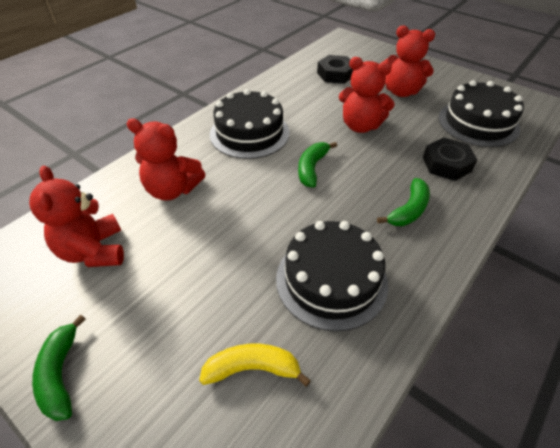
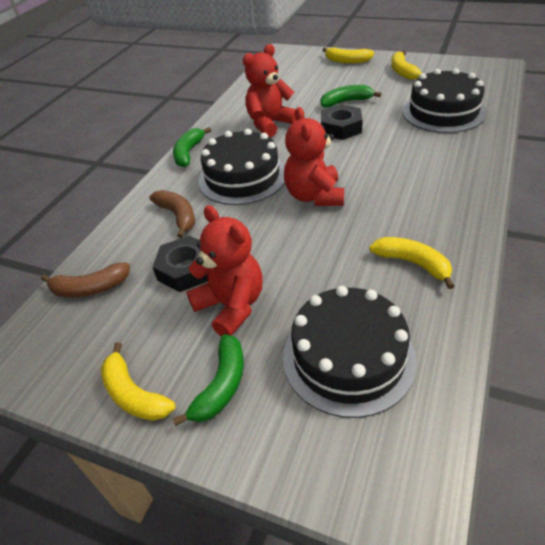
brown banana: 0 -> 2
red teddy bear: 4 -> 3
yellow banana: 1 -> 4

